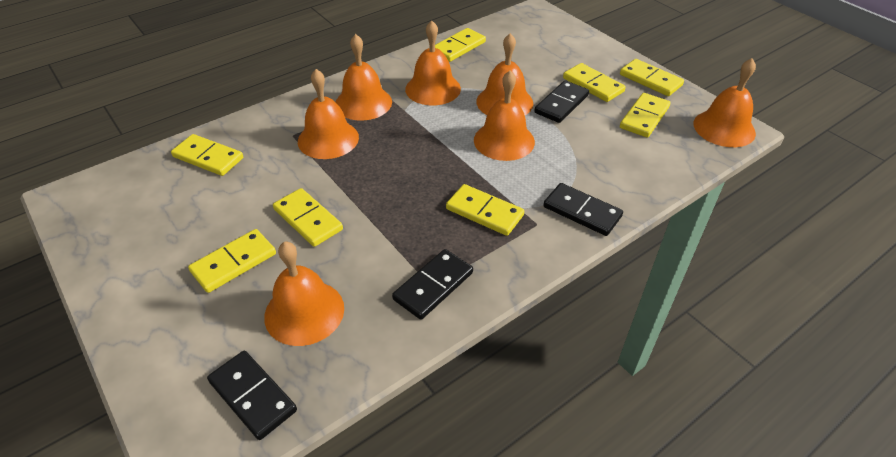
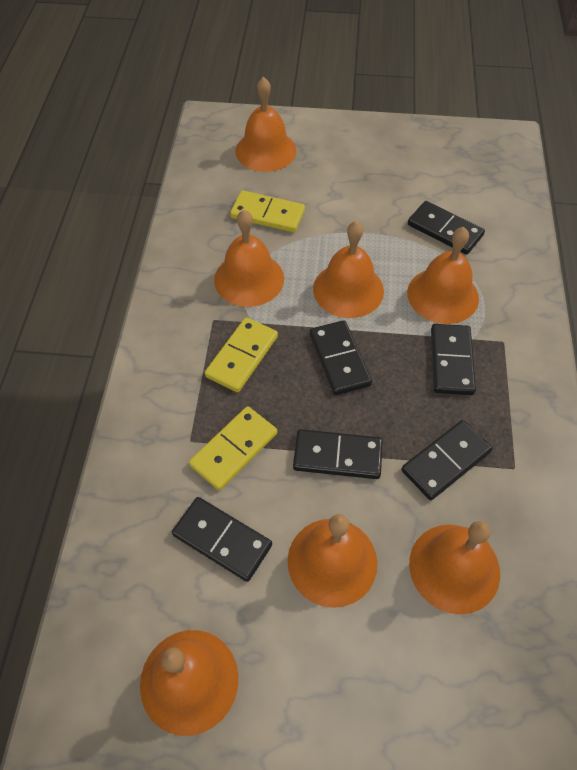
black domino: 4 -> 6
yellow domino: 8 -> 3

